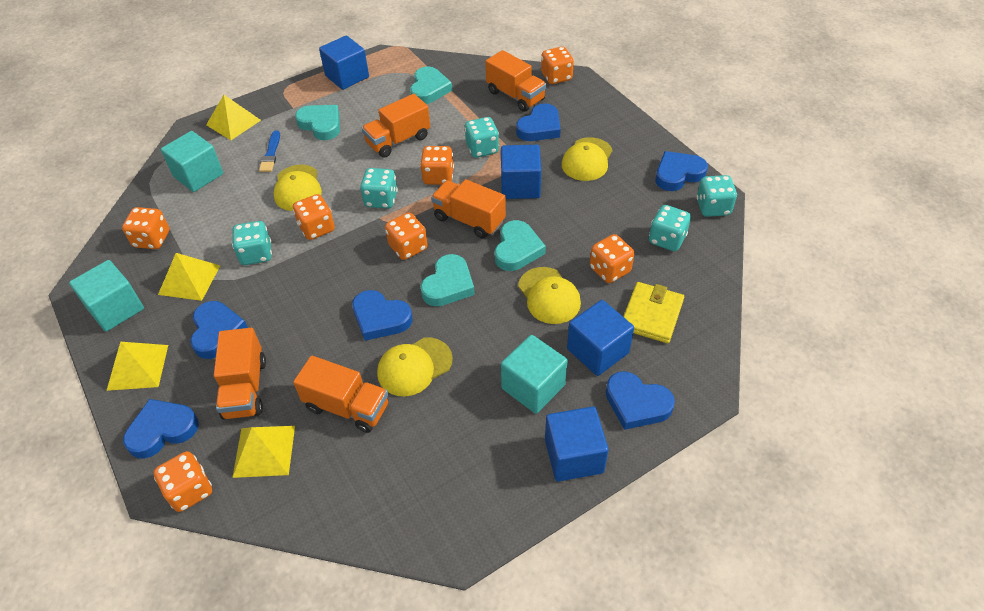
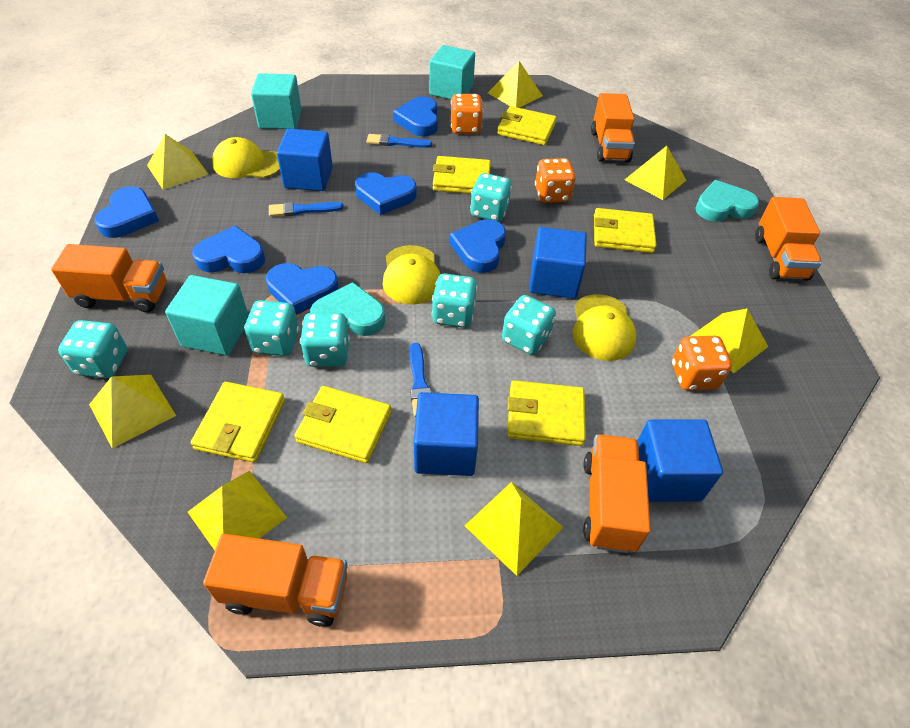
blue brush: 1 -> 3
orange dice: 7 -> 3
turquoise dice: 5 -> 6
turquoise heart: 4 -> 2
yellow cap: 4 -> 3
yellow pyramid: 4 -> 7
yellow wallet: 1 -> 6

